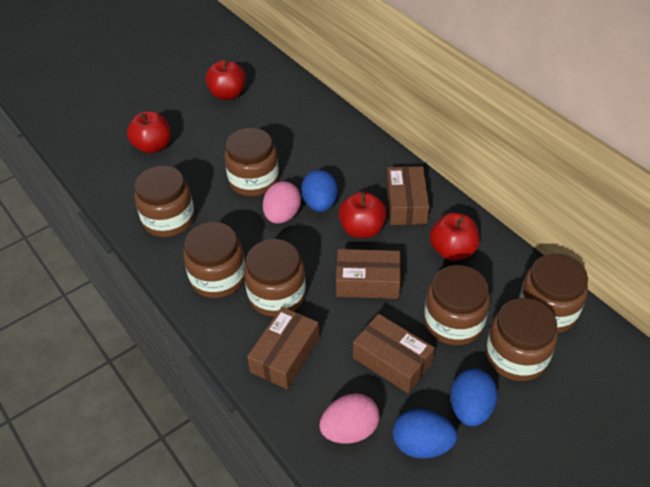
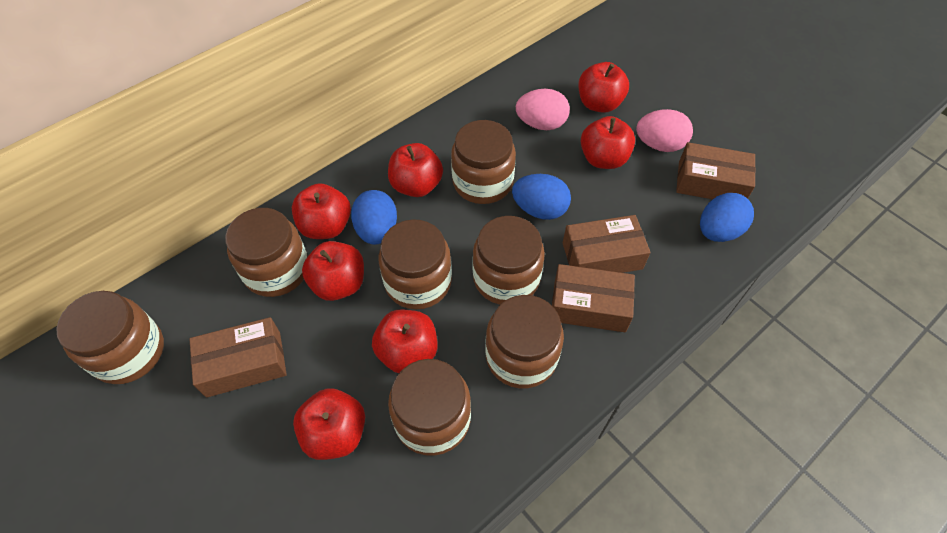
red apple: 4 -> 7

